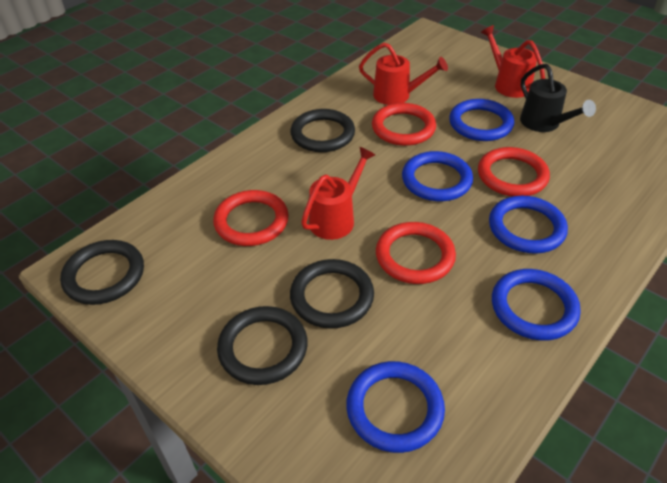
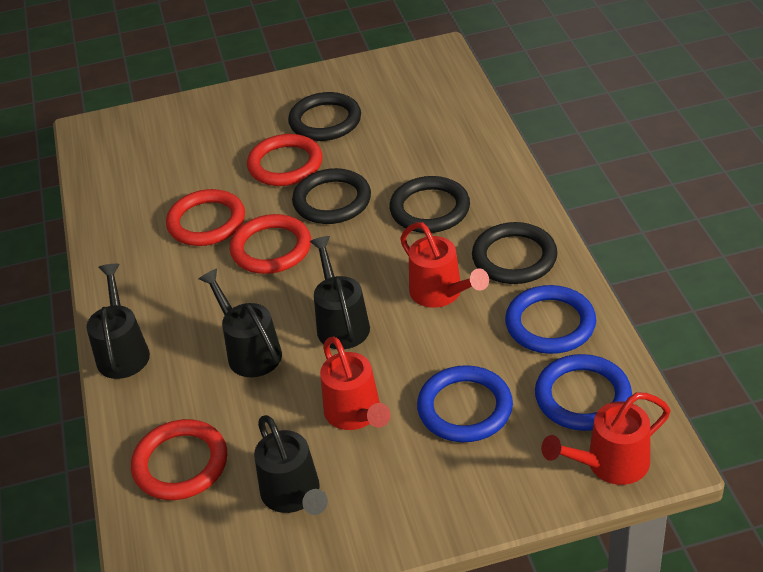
black watering can: 1 -> 4
blue ring: 5 -> 3

